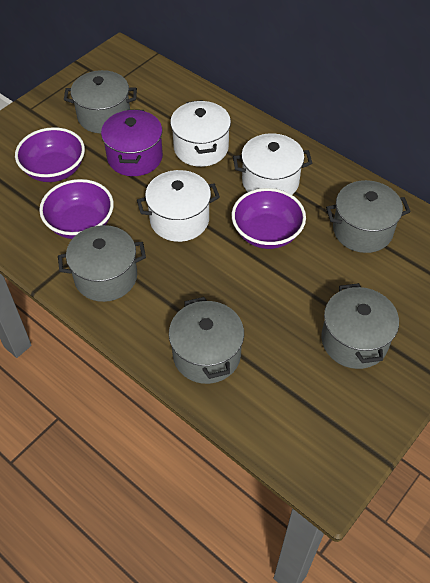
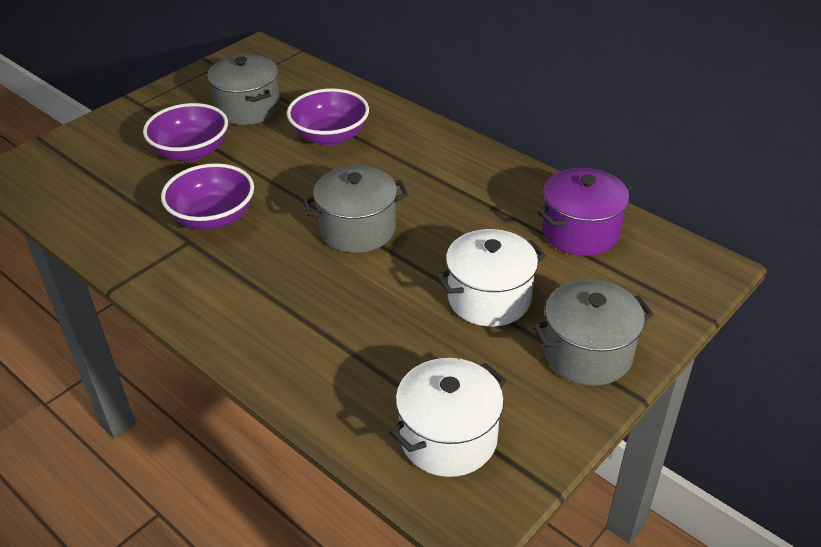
grey pot: 5 -> 3
white pot: 3 -> 2

